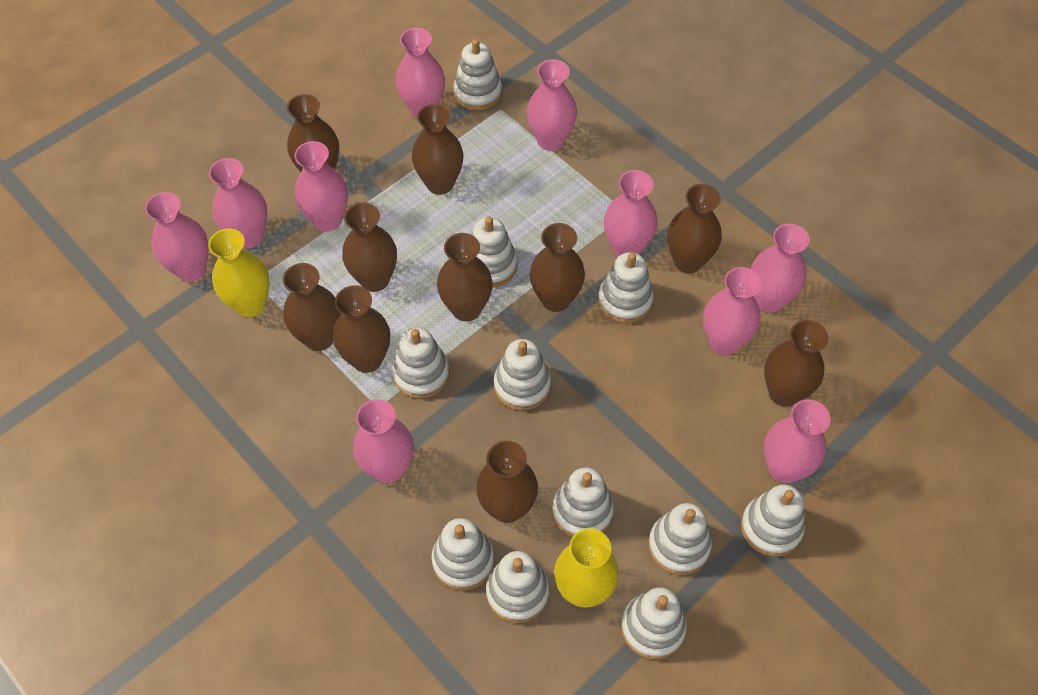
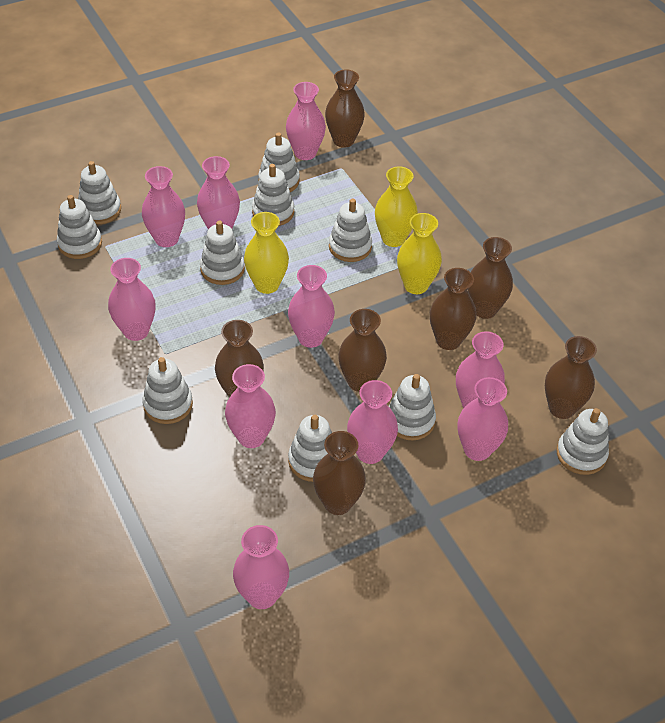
brown vase: 10 -> 7
white stacking toy: 11 -> 10
yellow vase: 2 -> 3

